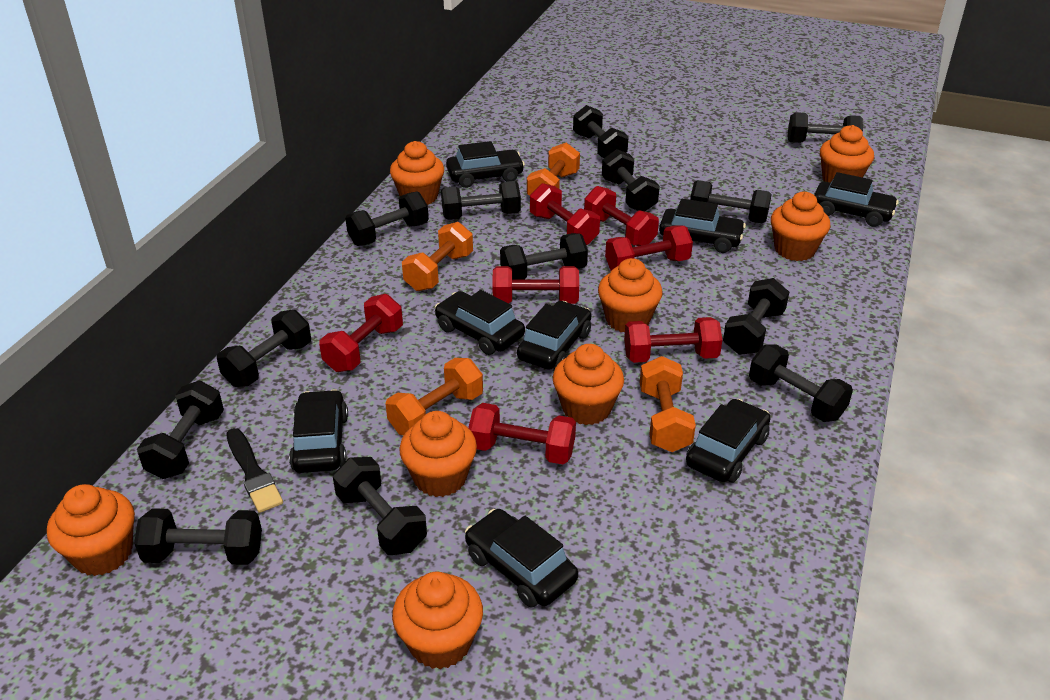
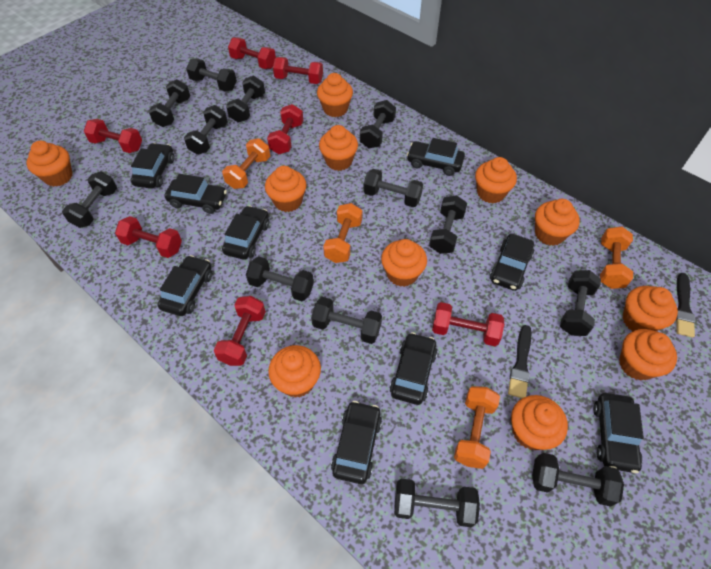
black brush: 1 -> 2
black car: 8 -> 9
orange cupcake: 8 -> 11

